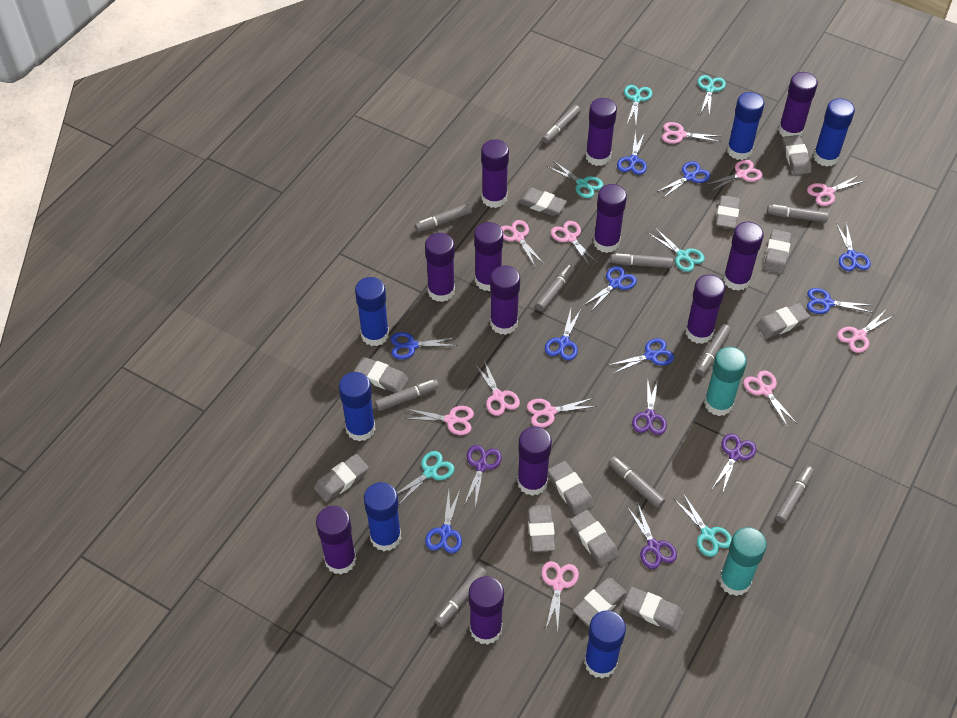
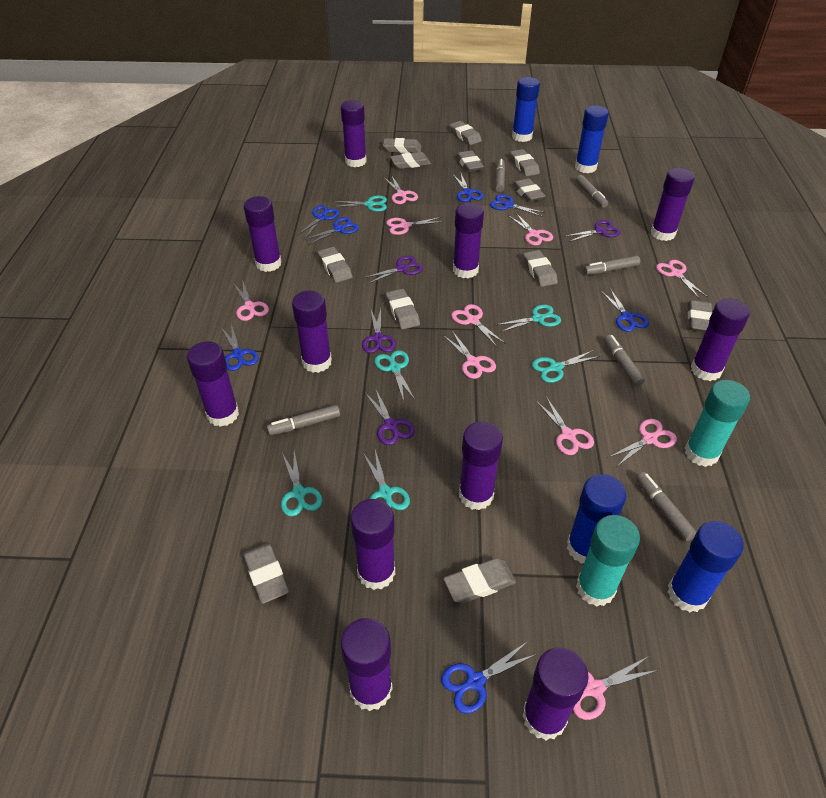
blue glue stick: 6 -> 4
blue scissors: 9 -> 7
grey marker: 10 -> 6
pink scissors: 11 -> 10
purple glue stick: 12 -> 11

